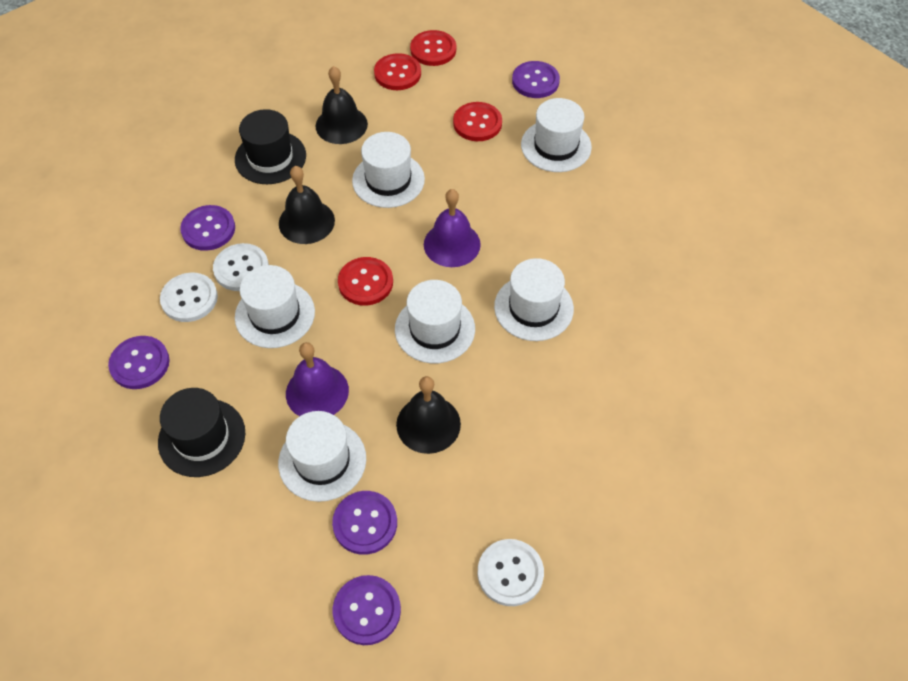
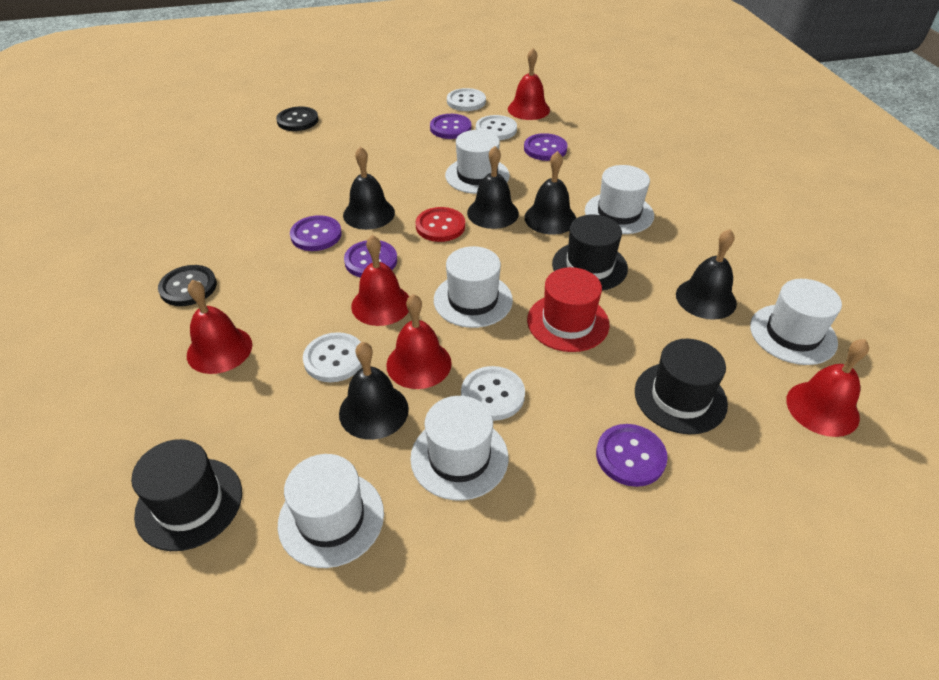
black bell: 3 -> 5
black button: 0 -> 2
black hat: 2 -> 3
purple bell: 2 -> 0
red bell: 0 -> 5
red button: 4 -> 1
red hat: 0 -> 1
white button: 3 -> 4

